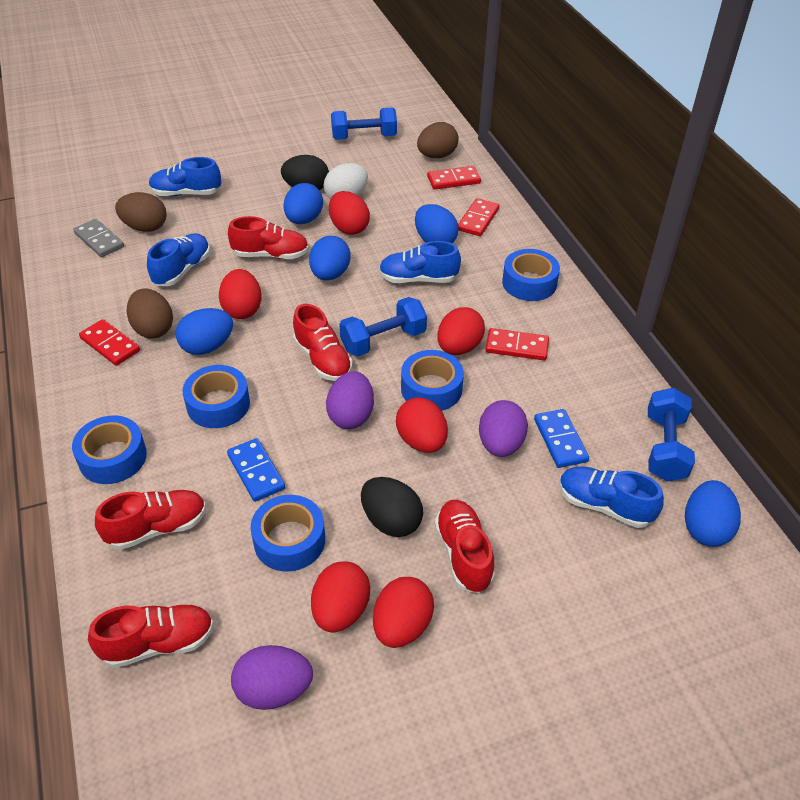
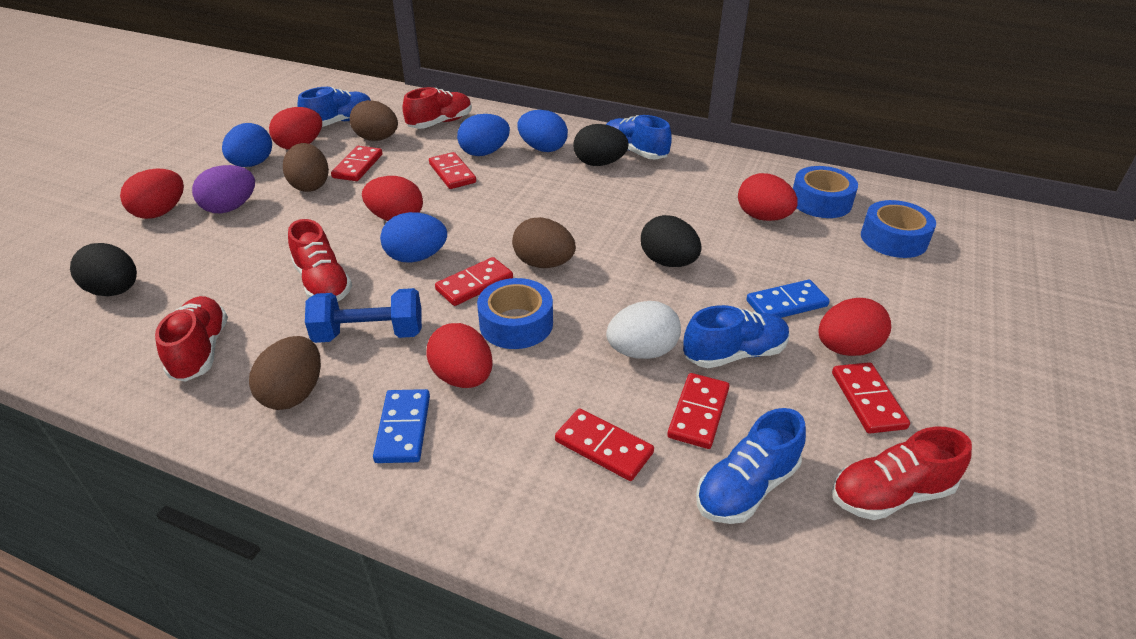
black egg: 2 -> 3
blue dumbbell: 3 -> 1
blue egg: 5 -> 4
blue tape: 5 -> 3
brown egg: 3 -> 4
grey domino: 1 -> 0
purple egg: 3 -> 1
red domino: 4 -> 6
red shoe: 5 -> 4

